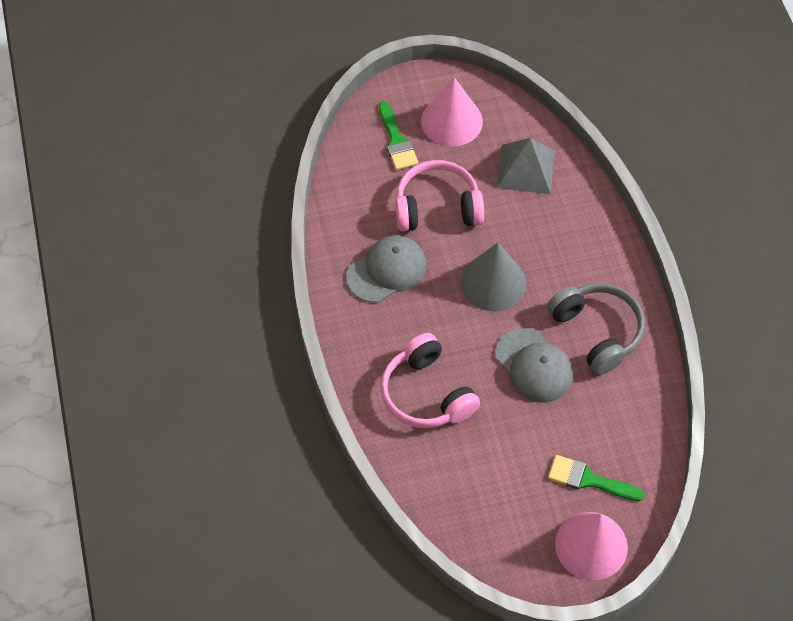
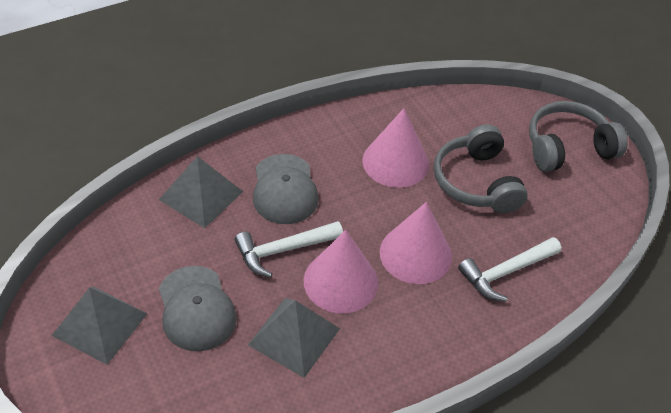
green brush: 2 -> 0
grey cone: 1 -> 0
grey headphones: 1 -> 2
grey pyramid: 1 -> 3
pink cone: 2 -> 3
pink headphones: 2 -> 0
white hammer: 0 -> 2

